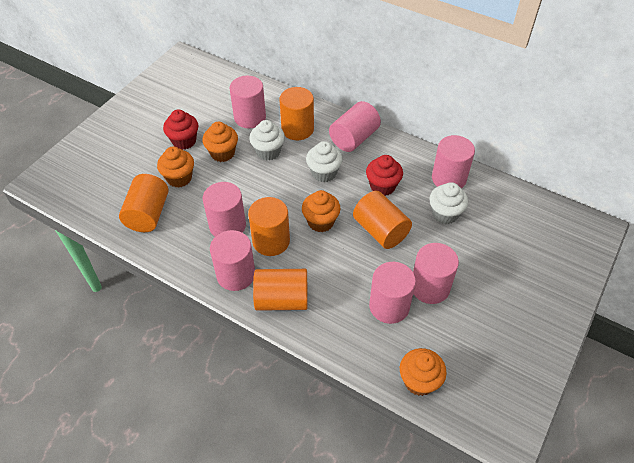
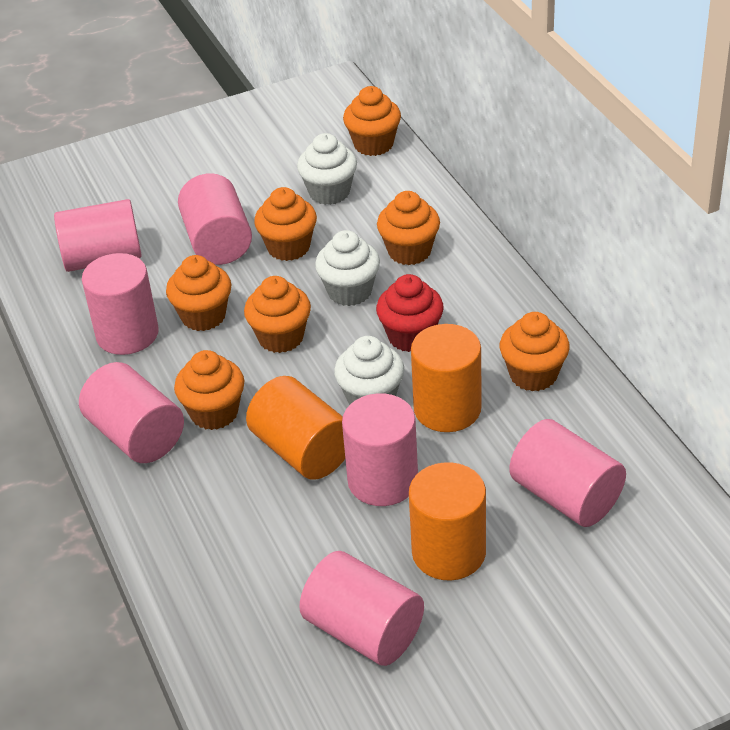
orange cupcake: 4 -> 7
orange cylinder: 5 -> 3
red cupcake: 2 -> 1

